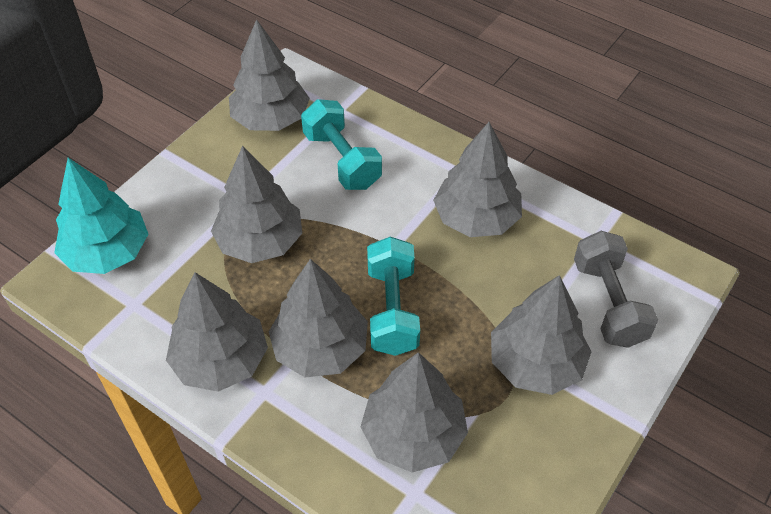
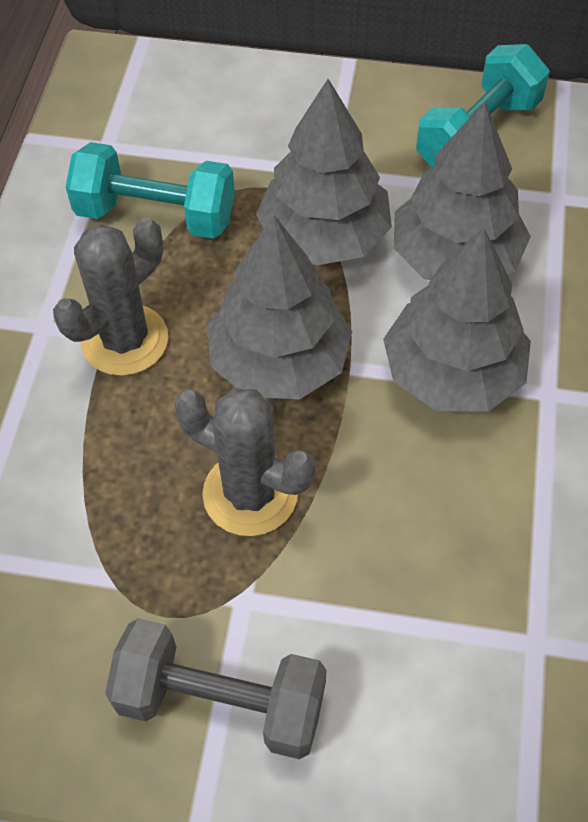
grey cactus: 0 -> 2
grey tree: 7 -> 4
turquoise tree: 1 -> 0

